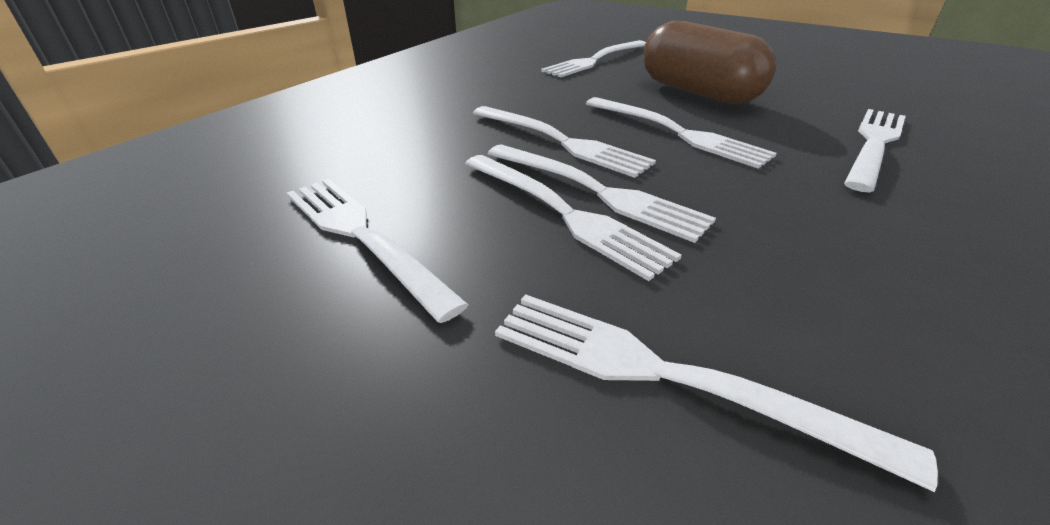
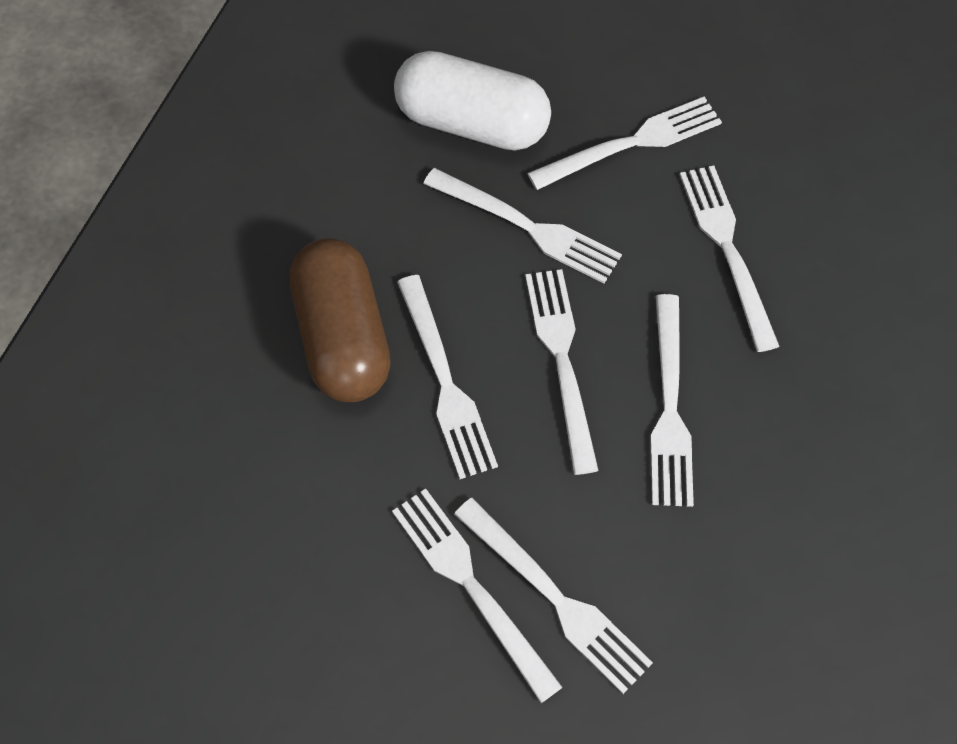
white capsule: 0 -> 1

